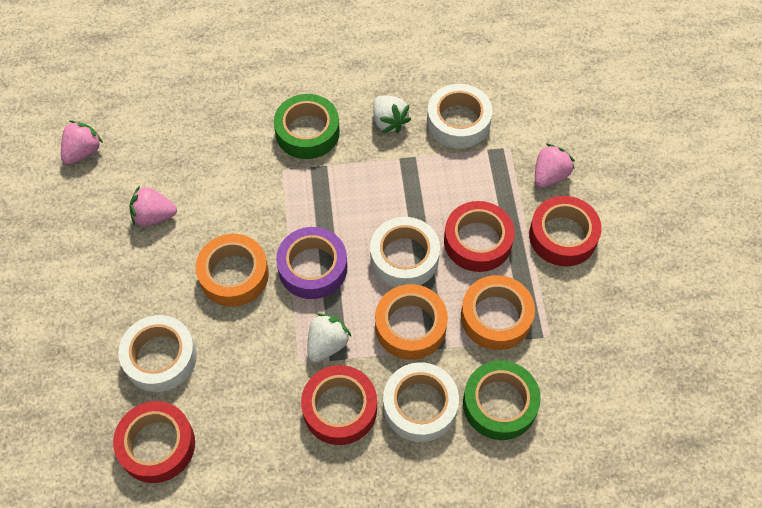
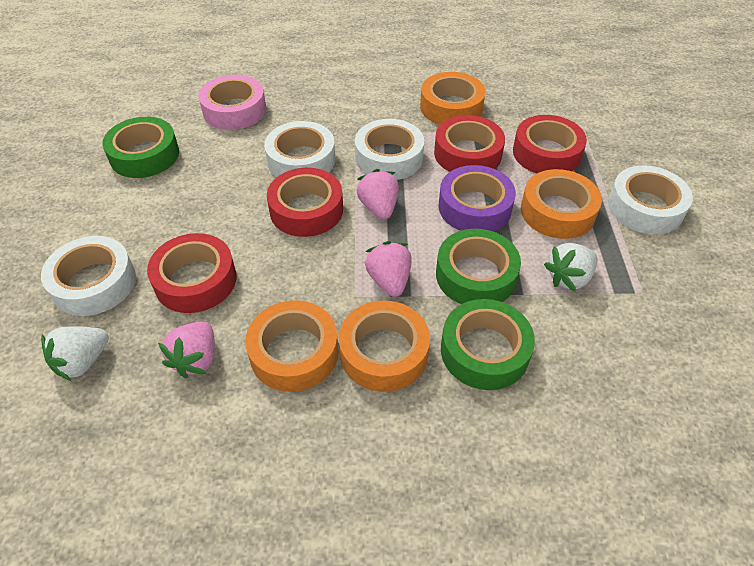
green tape: 2 -> 3
orange tape: 3 -> 4
pink tape: 0 -> 1

